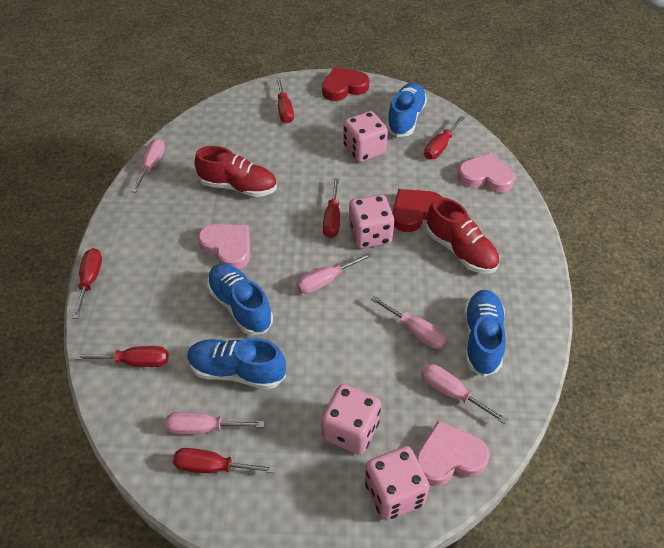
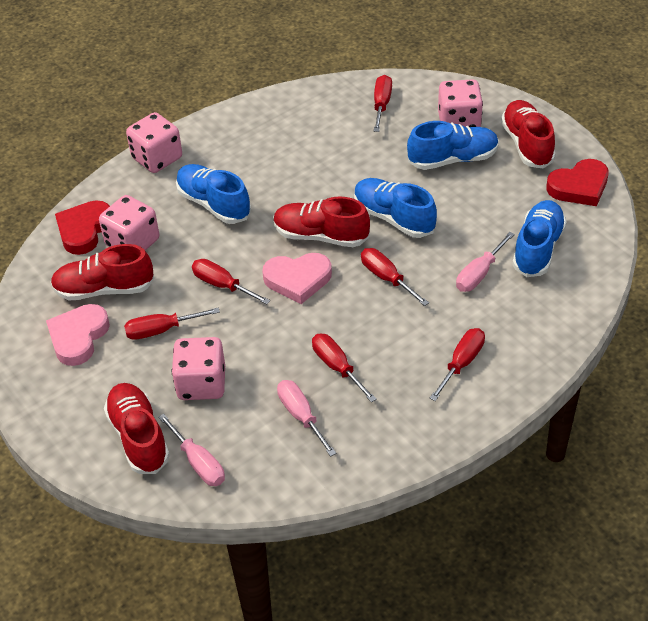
pink heart: 3 -> 2
pink screwdriver: 5 -> 3
red shoe: 2 -> 4

